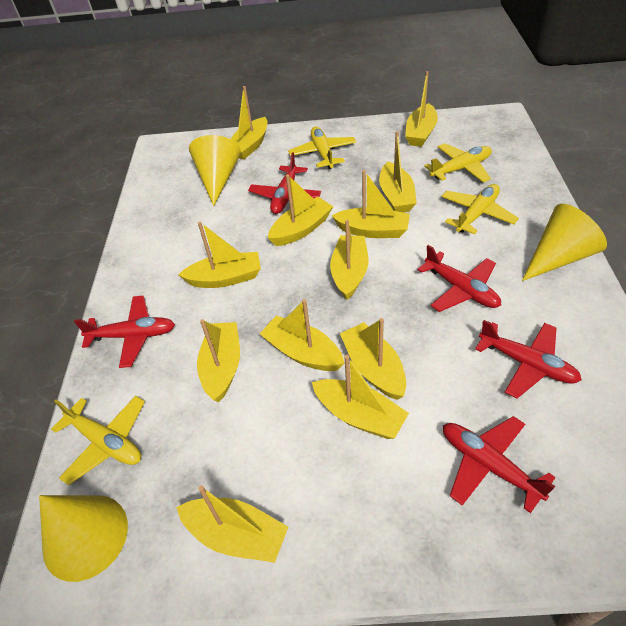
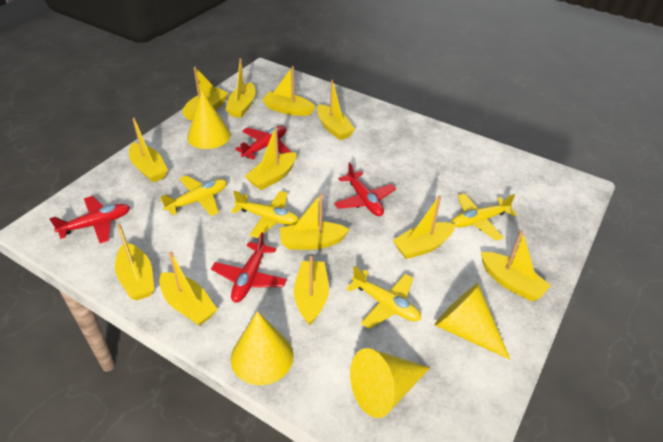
red plane: 5 -> 4
yellow cone: 3 -> 4

